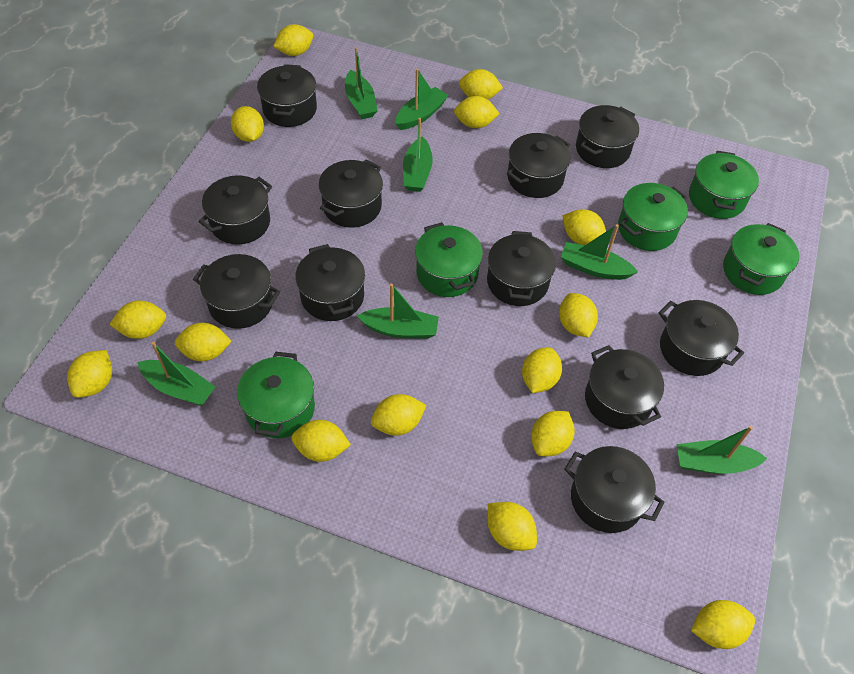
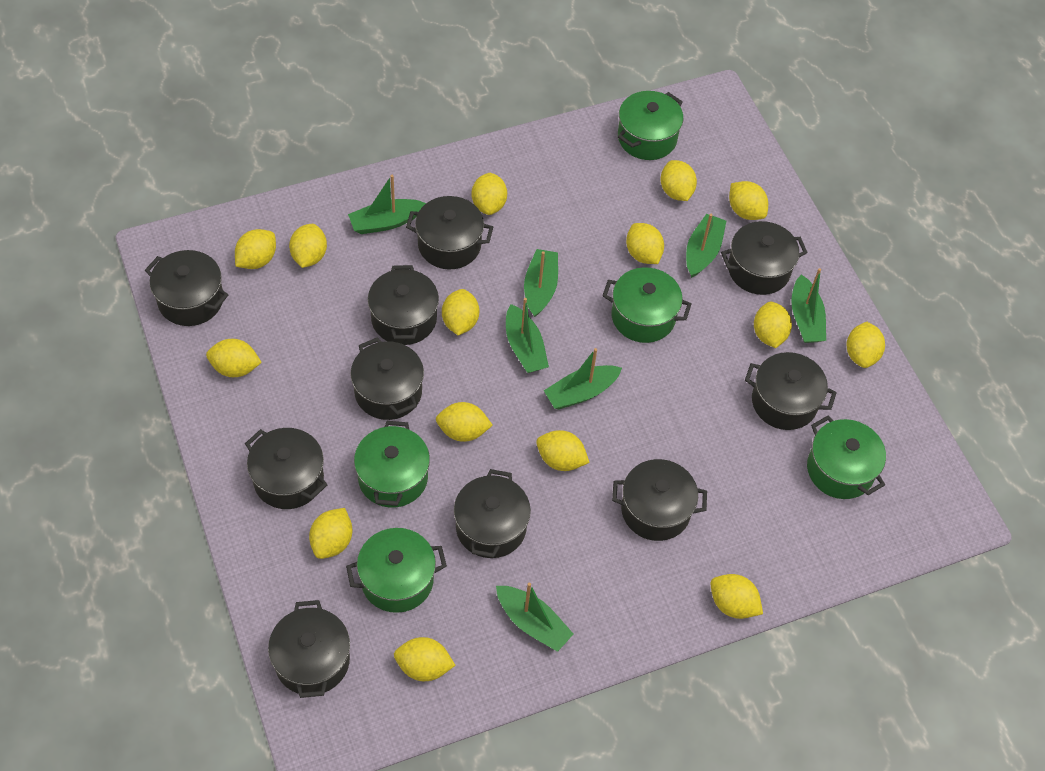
black pot: 11 -> 10

